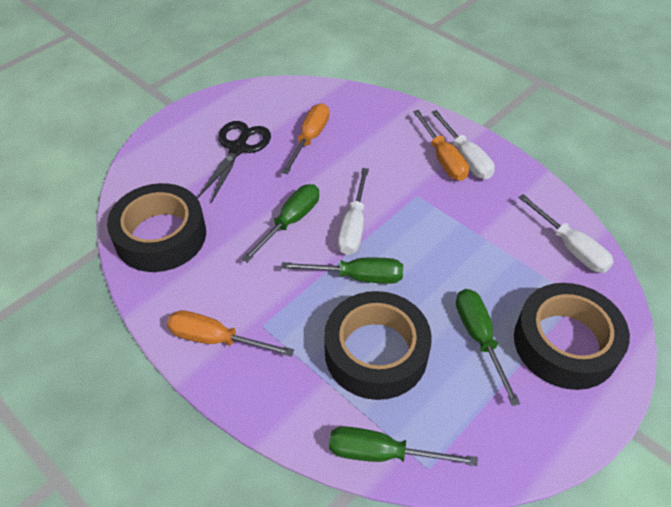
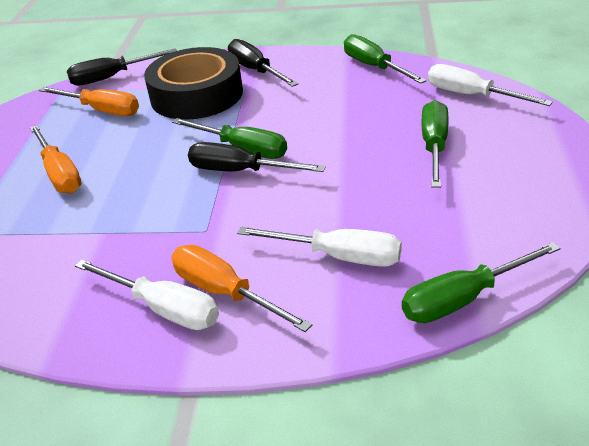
black scissors: 1 -> 0
black screwdriver: 0 -> 3
black tape: 3 -> 1

